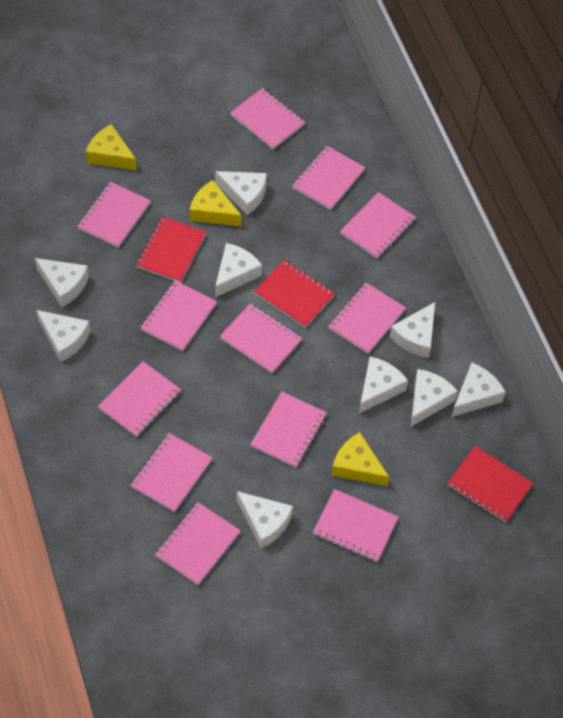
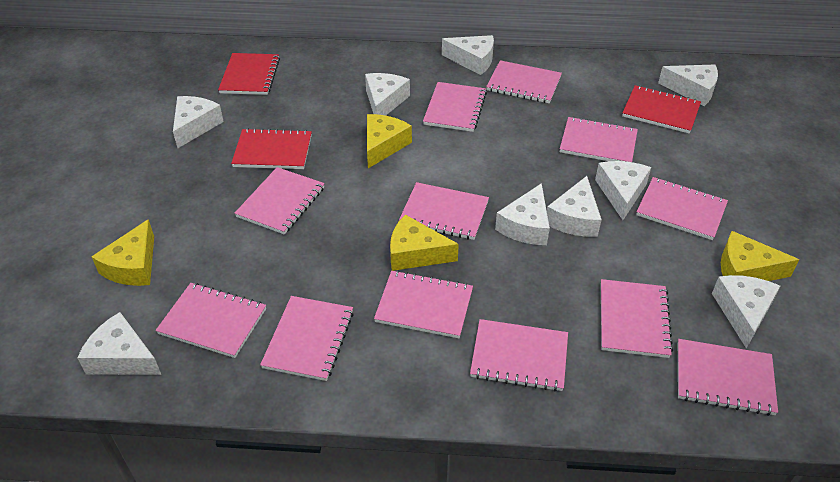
yellow cheese: 3 -> 4

